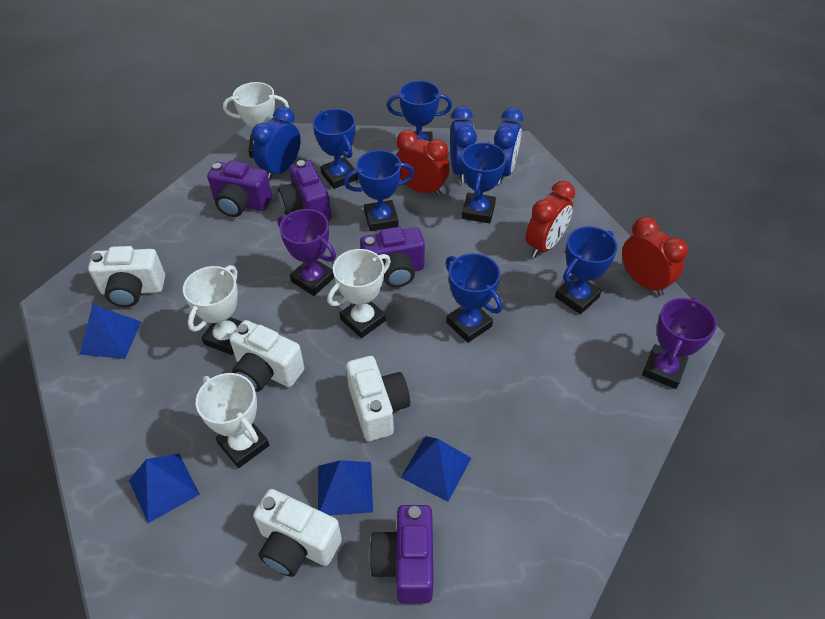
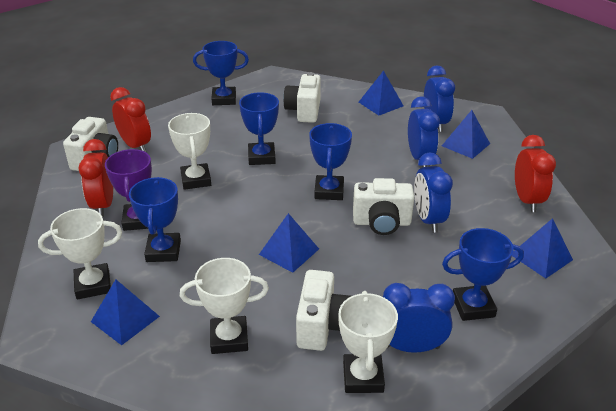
blue clock: 3 -> 4
blue pyramid: 4 -> 5
blue trophy: 6 -> 5
purple camera: 4 -> 0
purple trophy: 2 -> 1

